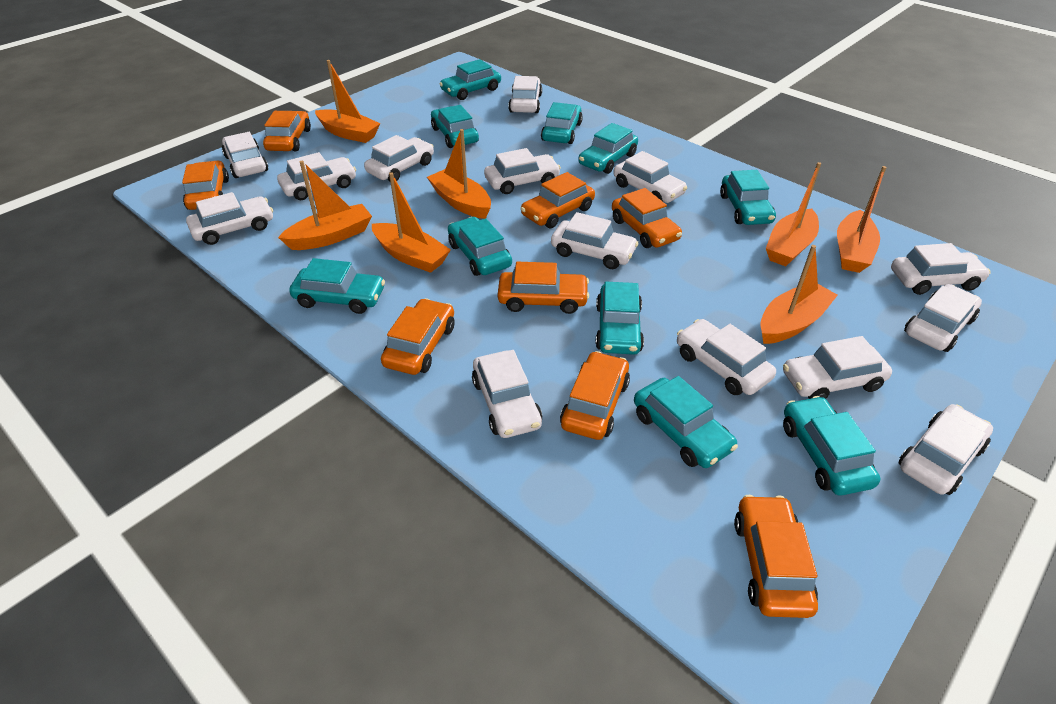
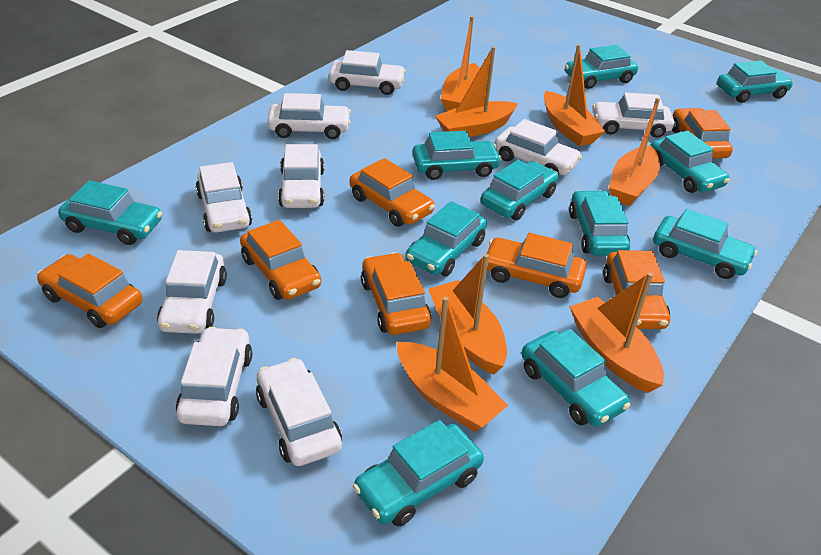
orange car: 8 -> 7
turquoise car: 10 -> 11
white car: 14 -> 9

